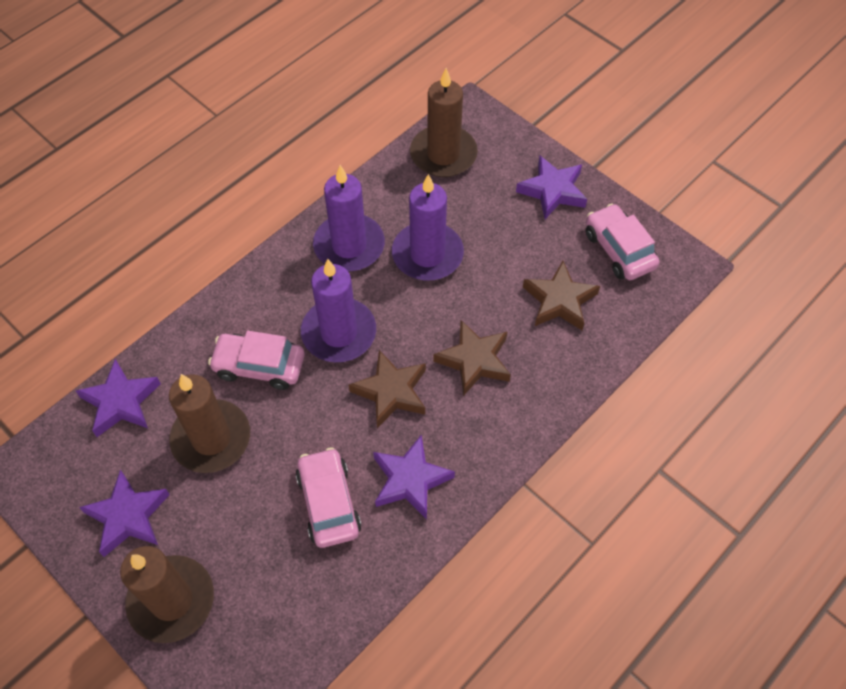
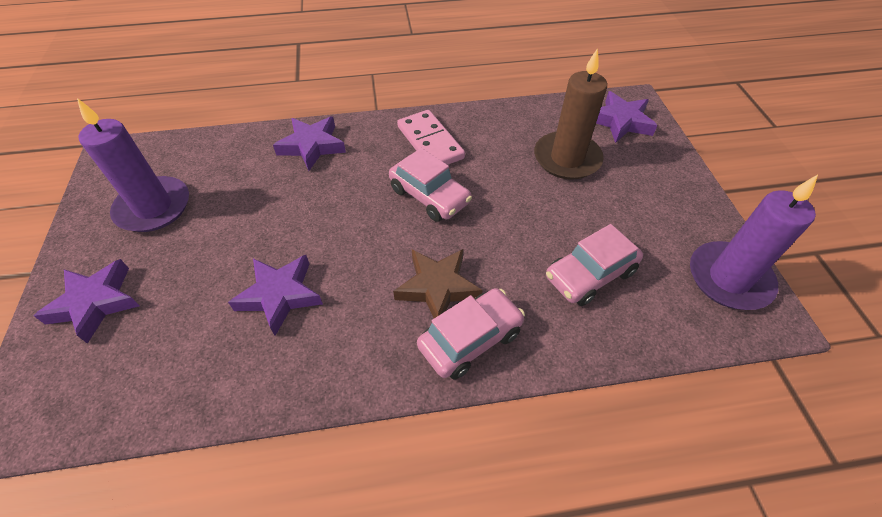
brown candle: 3 -> 1
brown star: 3 -> 1
pink domino: 0 -> 1
purple candle: 3 -> 2

